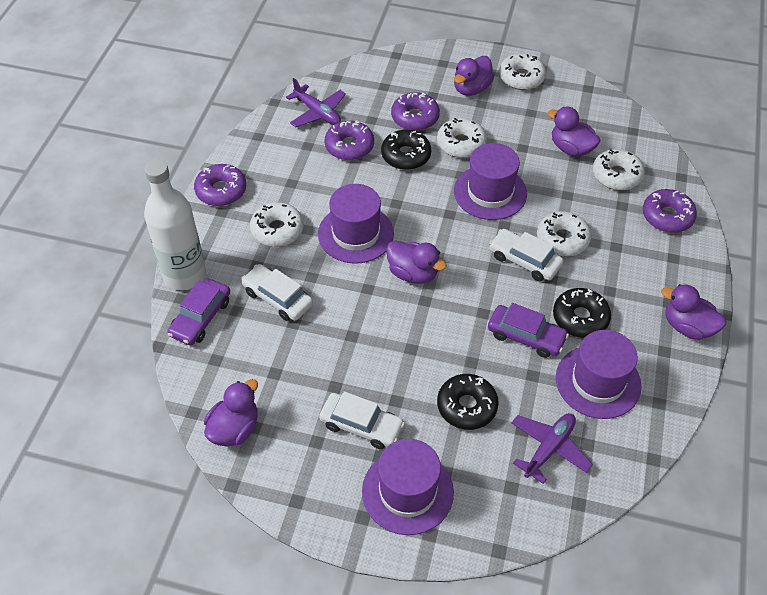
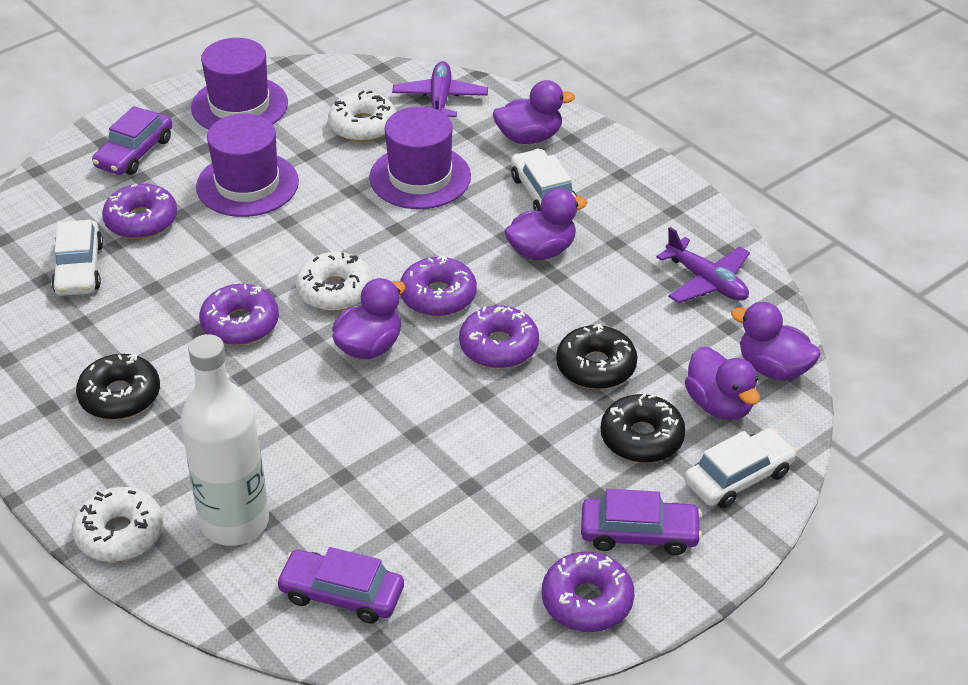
purple car: 2 -> 3
purple donut: 4 -> 5
purple hat: 4 -> 3
white donut: 5 -> 3

